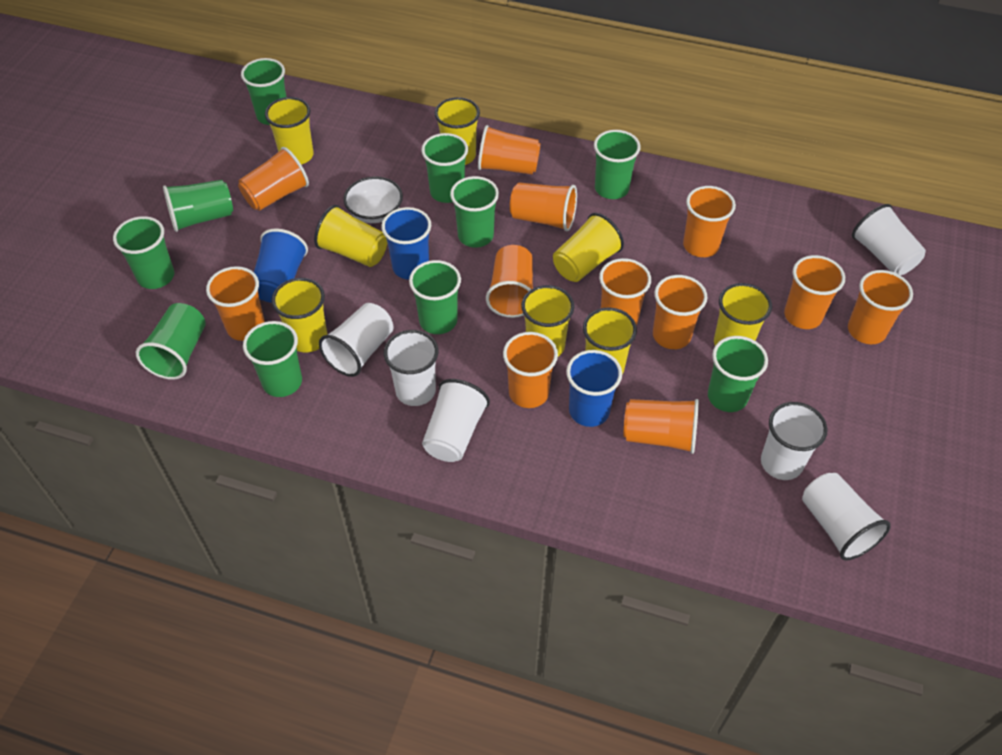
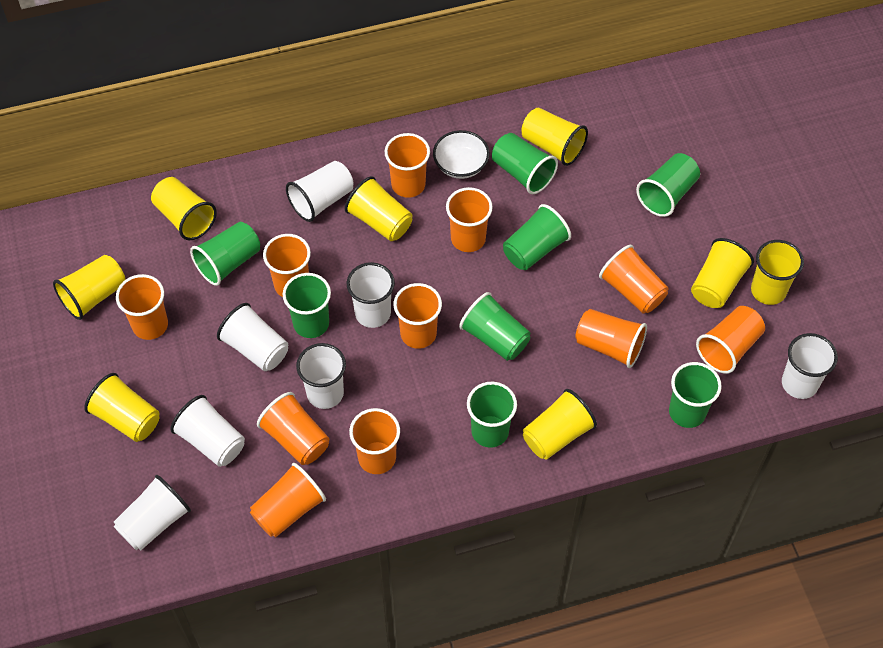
blue cup: 3 -> 0
green cup: 10 -> 8
orange cup: 12 -> 11
white cup: 6 -> 7

